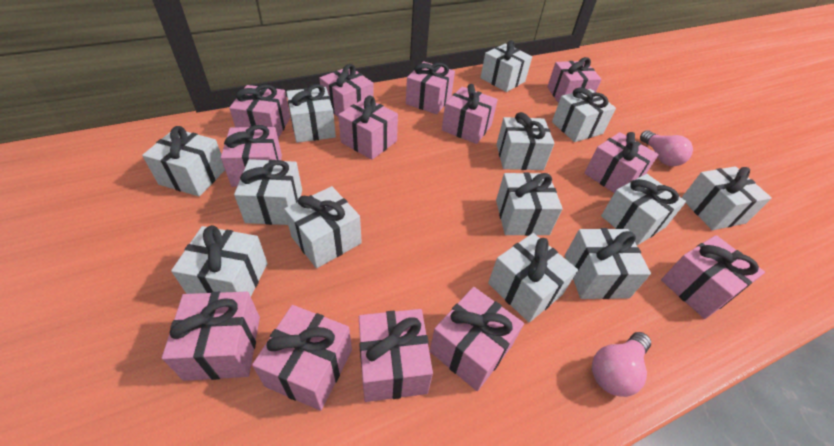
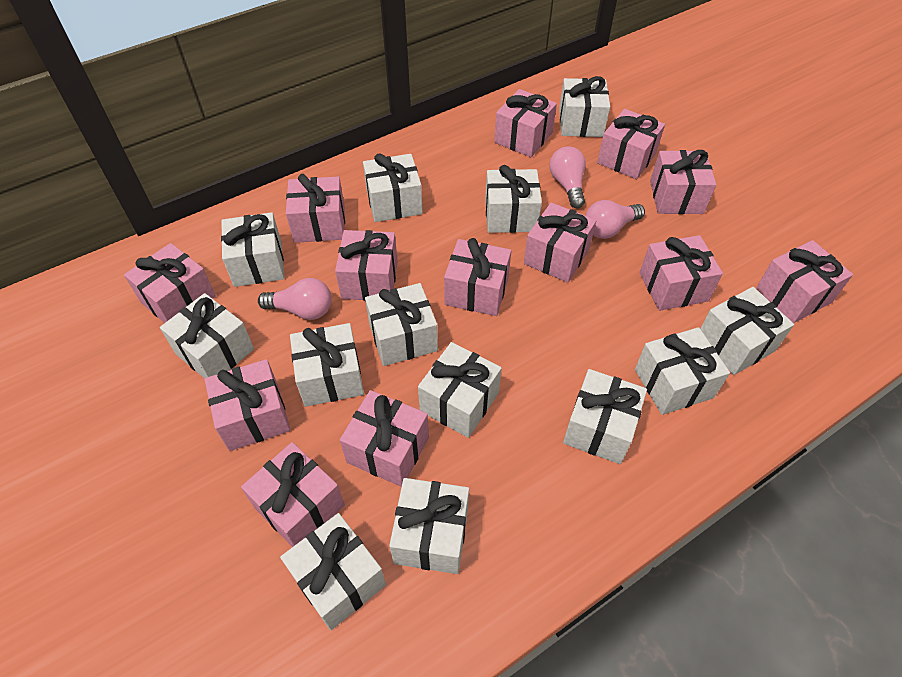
pink light bulb: 2 -> 3

